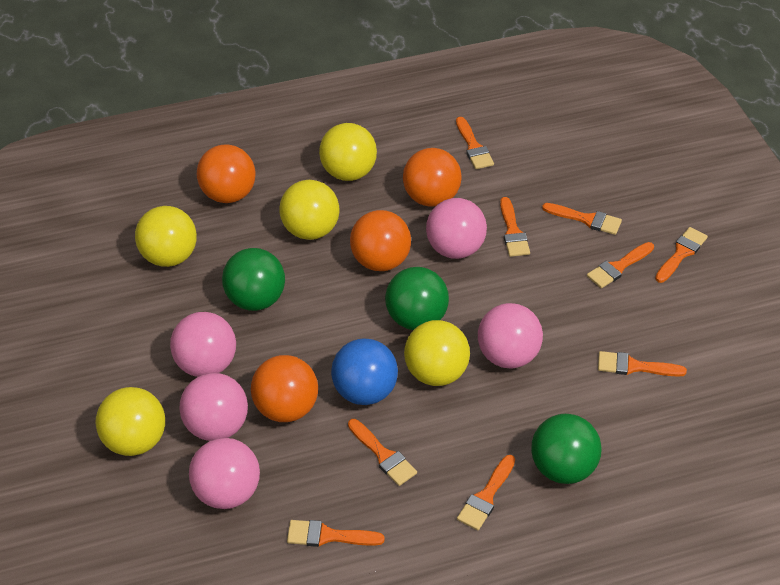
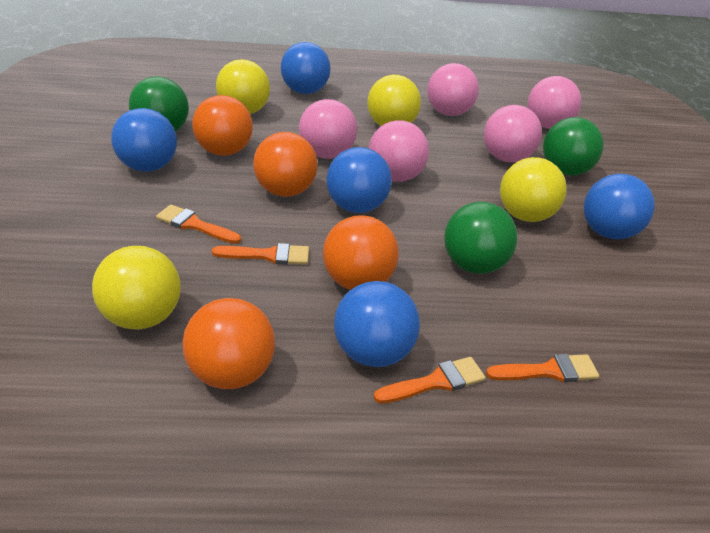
blue ball: 1 -> 5
orange brush: 9 -> 4
yellow ball: 5 -> 4

